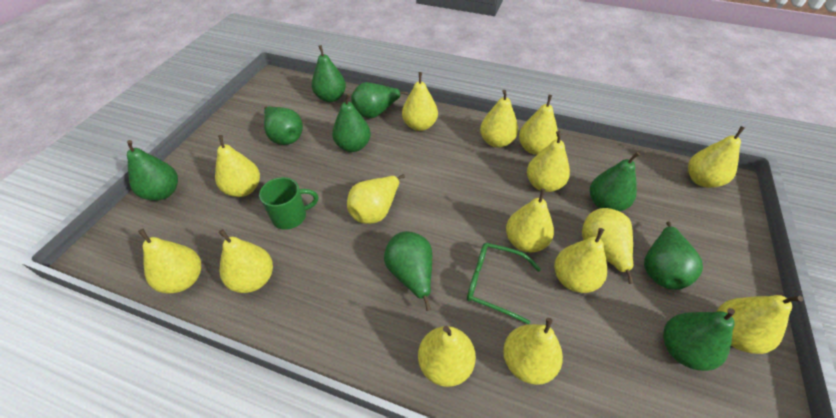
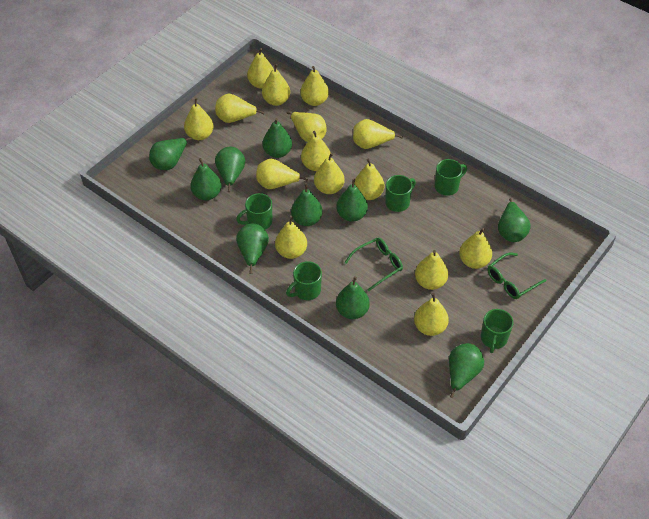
green glasses: 1 -> 2
green mug: 1 -> 5
green pear: 9 -> 10

